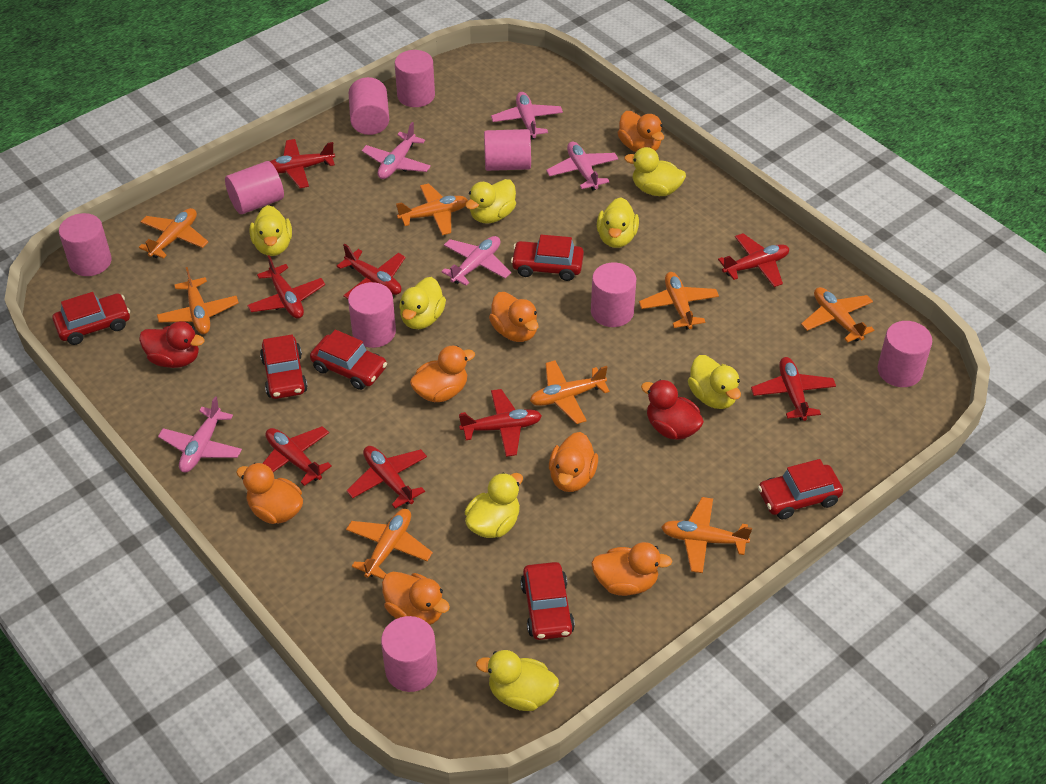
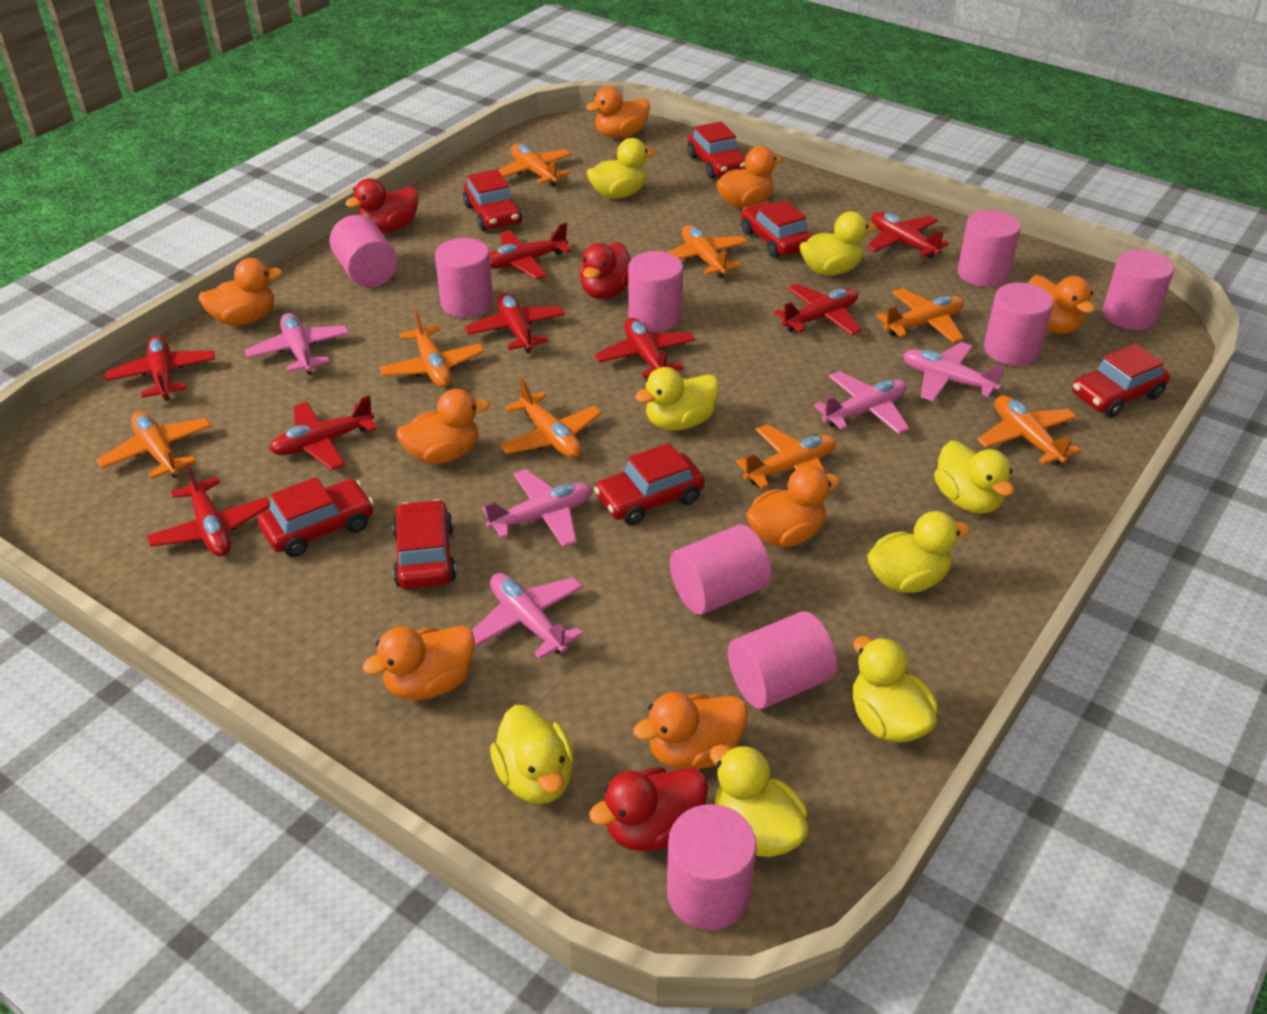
orange duck: 7 -> 8
red car: 6 -> 7
red duck: 2 -> 3

